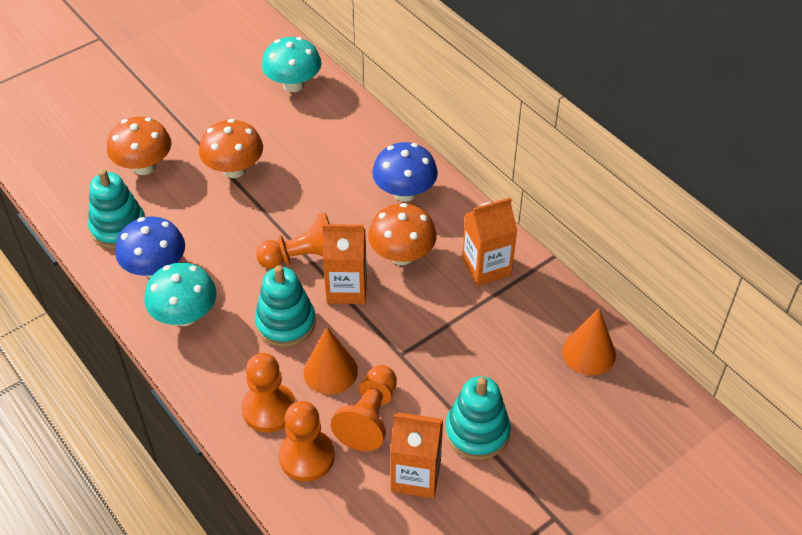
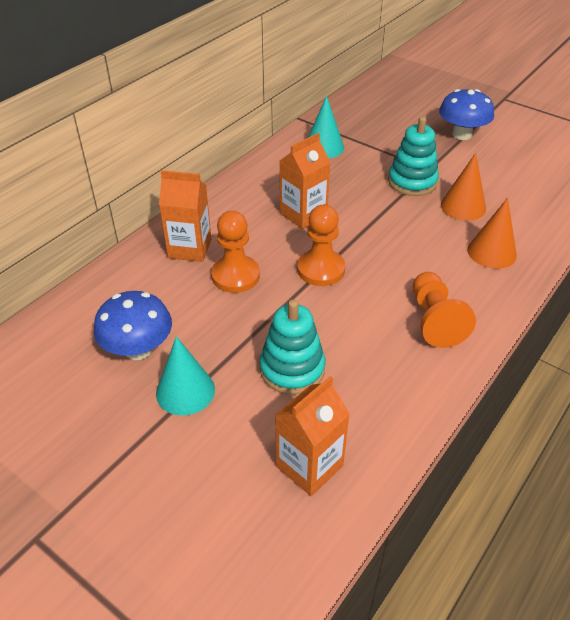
orange mushroom: 3 -> 0
orange pawn: 4 -> 3
turquoise cone: 0 -> 2
turquoise mushroom: 2 -> 0
turquoise stacking toy: 3 -> 2

